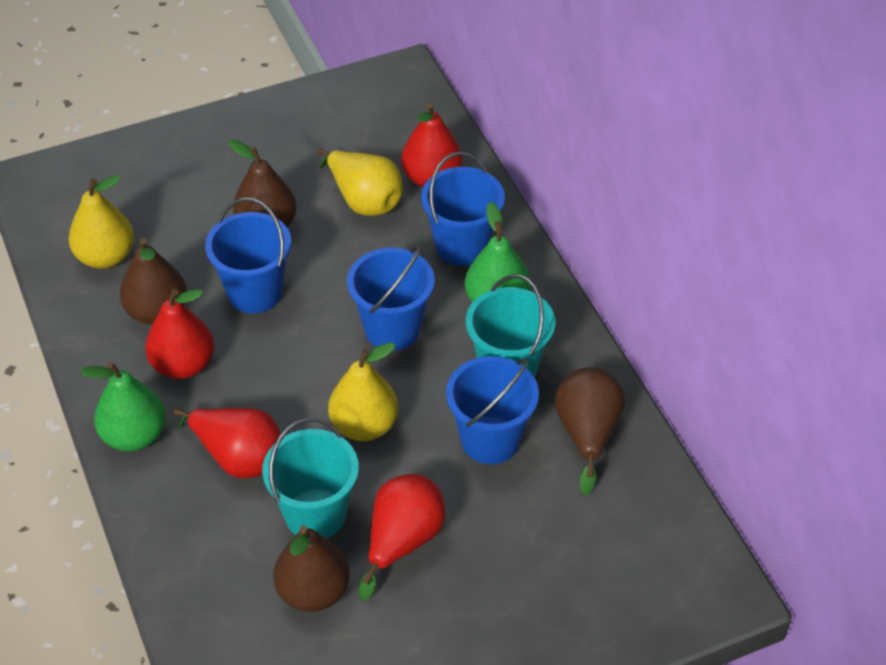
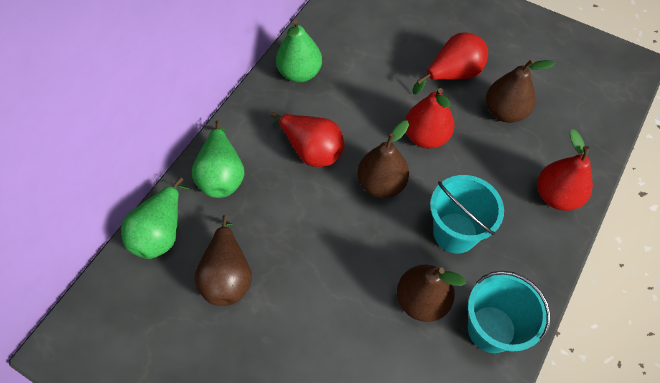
blue bucket: 4 -> 0
green pear: 2 -> 3
yellow pear: 3 -> 0

